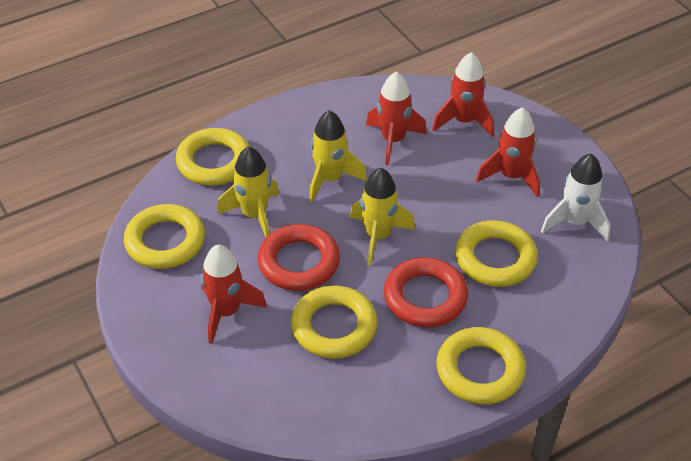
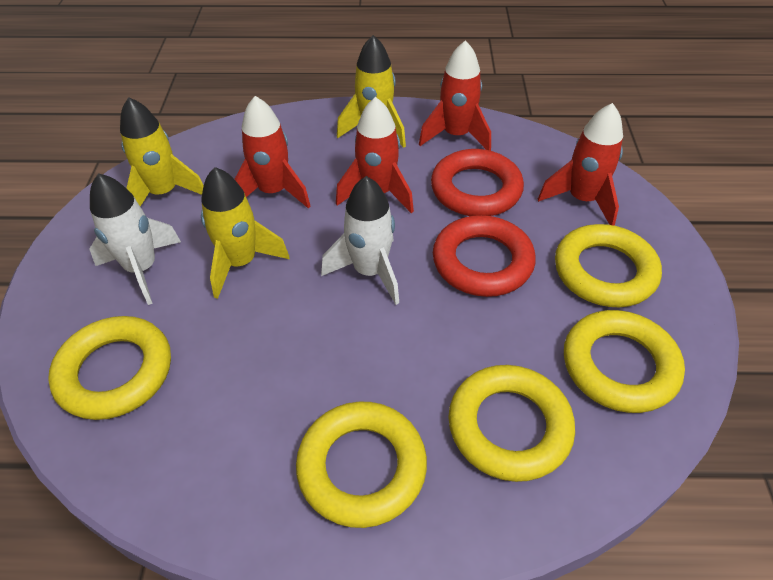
white rocket: 1 -> 2

